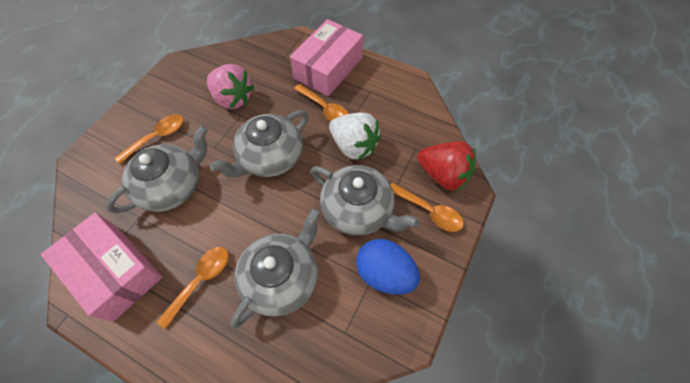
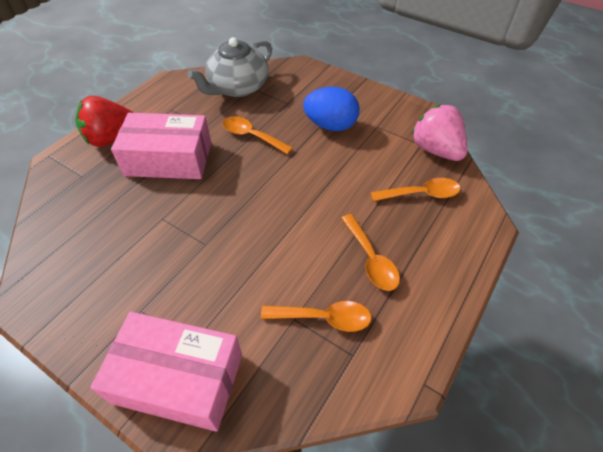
grey teapot: 4 -> 1
white strawberry: 1 -> 0

